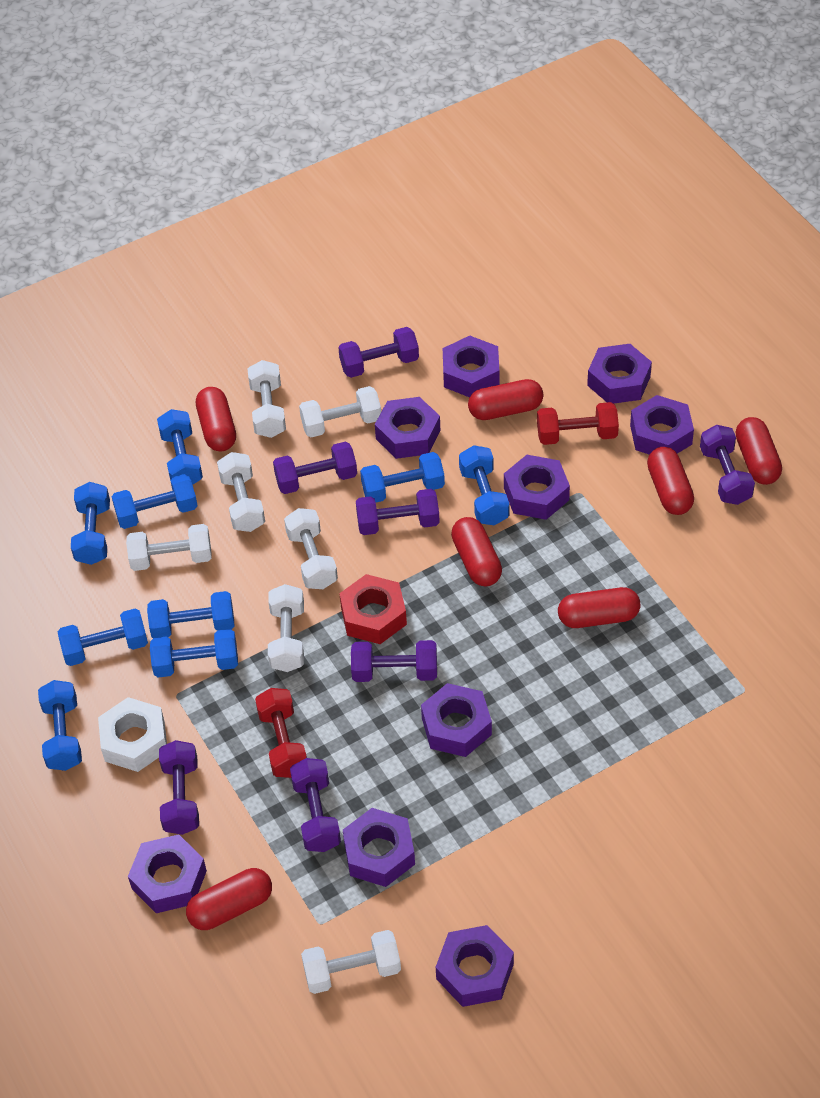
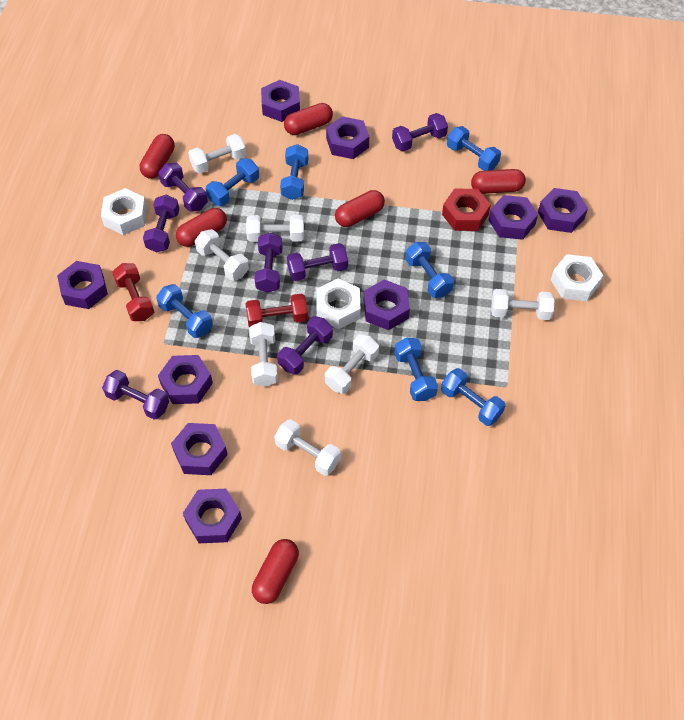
blue dumbbell: 9 -> 7
red capsule: 7 -> 6
white nut: 1 -> 3

